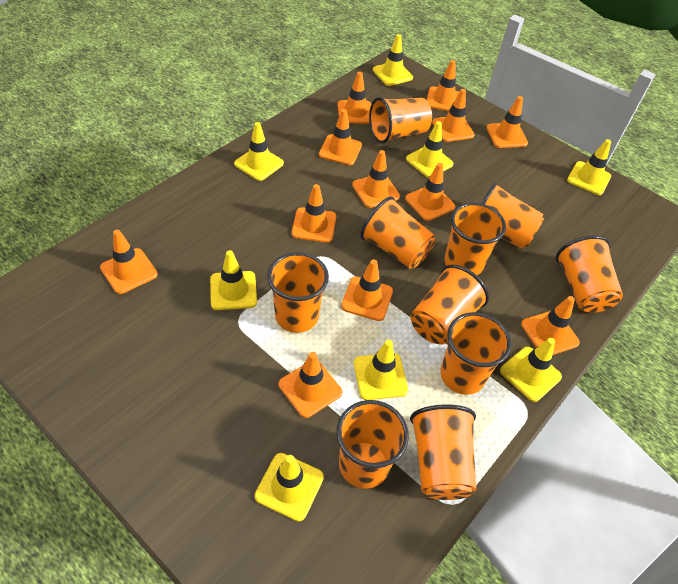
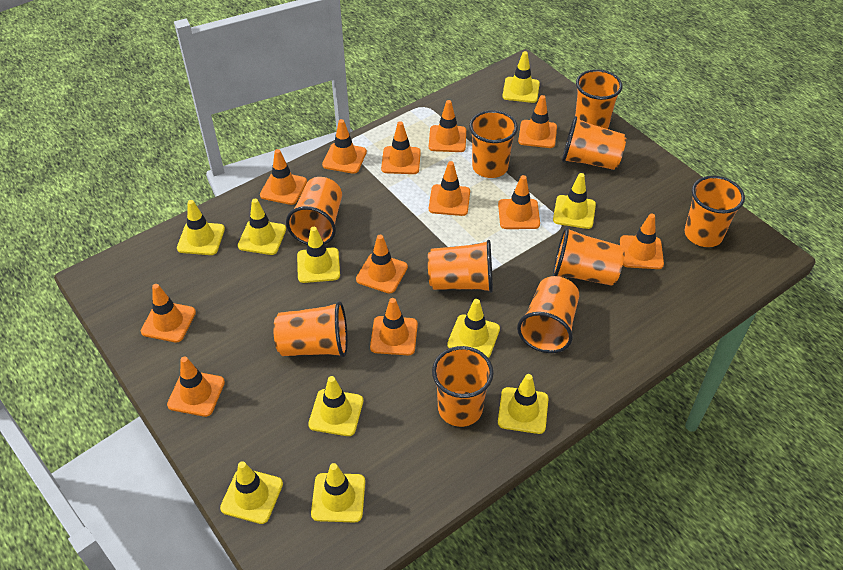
yellow traffic cone: 8 -> 10

